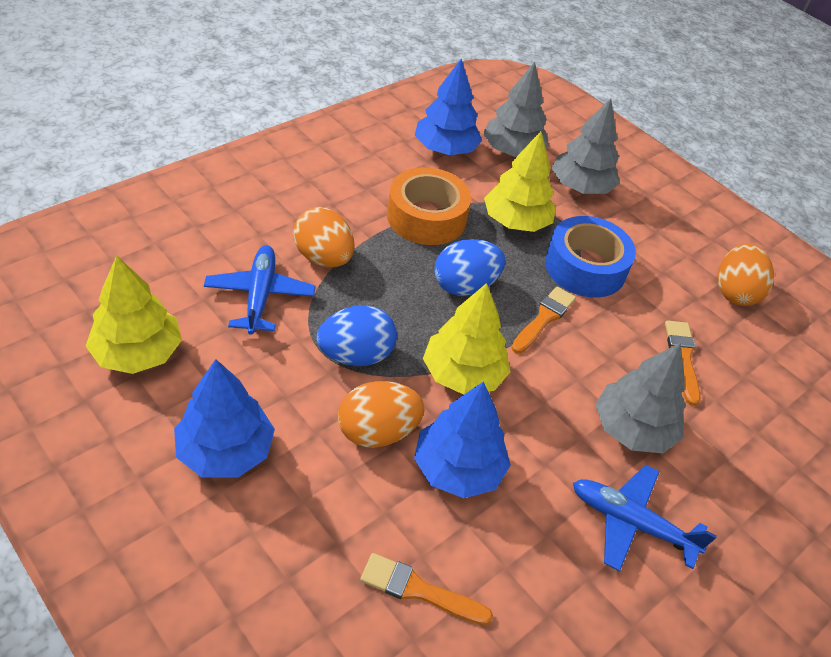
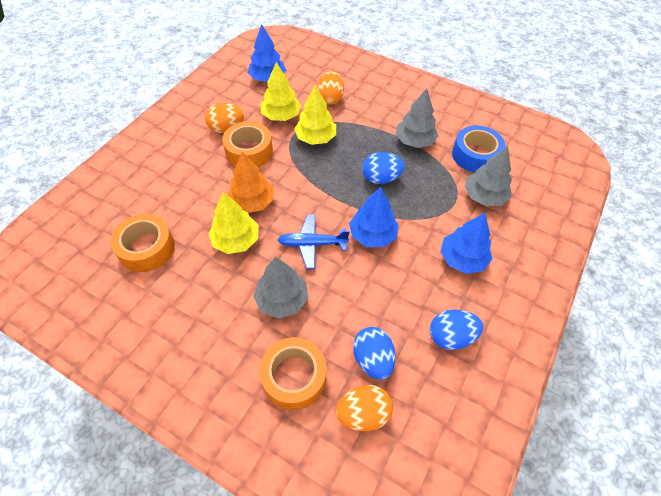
blue egg: 2 -> 3
blue plane: 2 -> 1
orange brush: 3 -> 0
orange tape: 1 -> 3
orange tree: 0 -> 1

